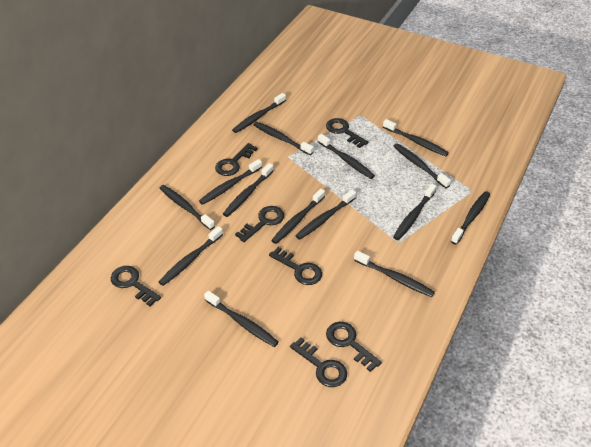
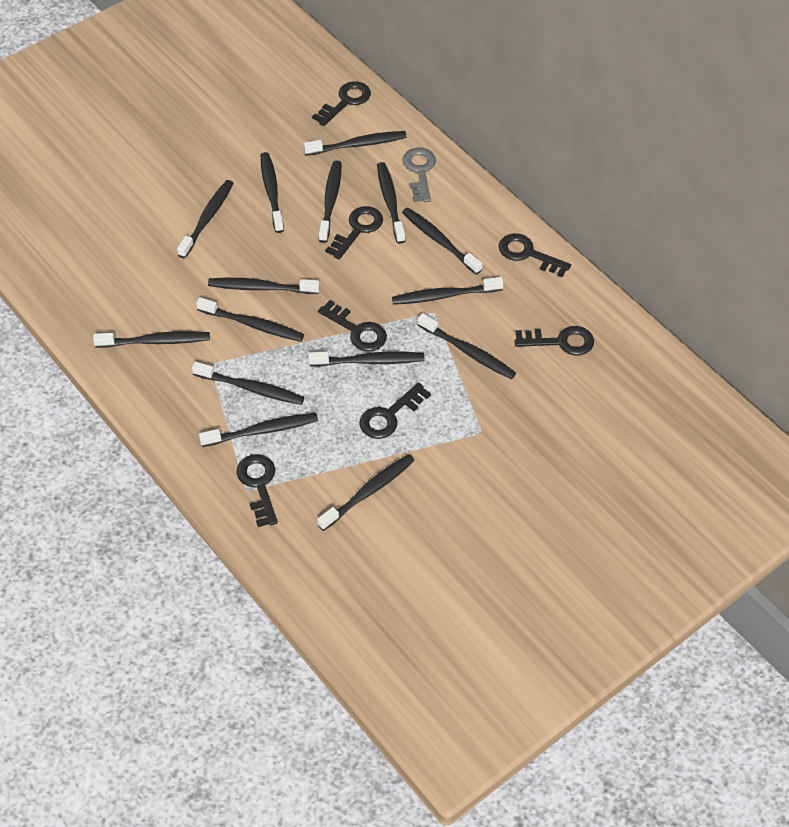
grey key: 0 -> 1

